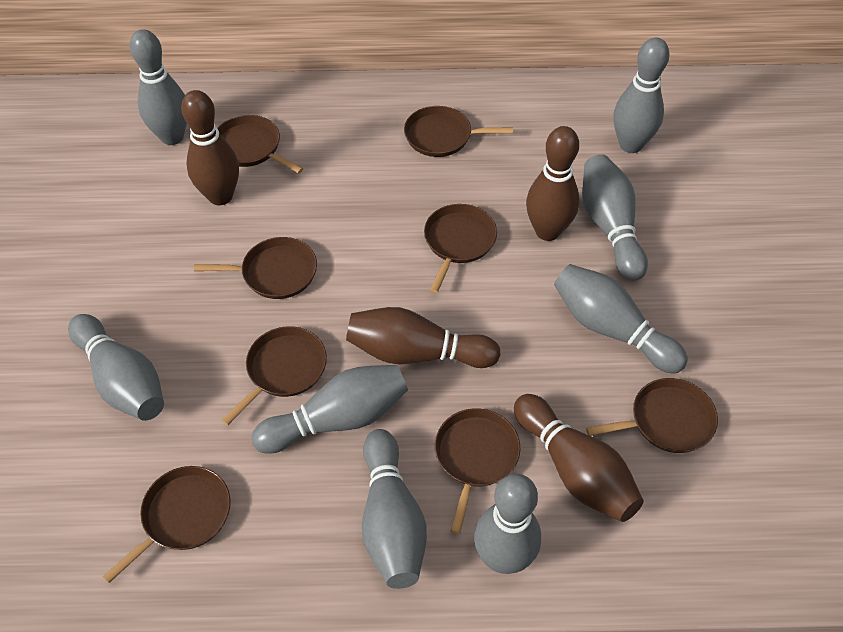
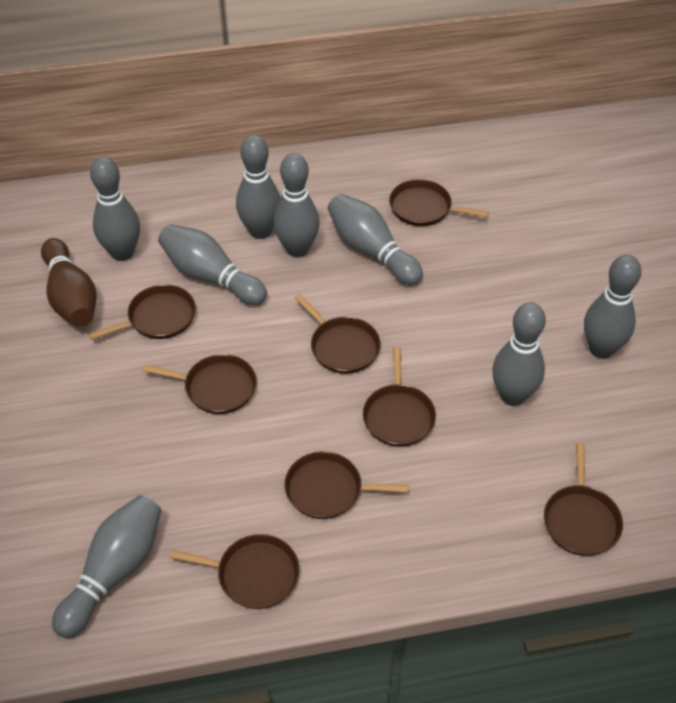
brown bowling pin: 4 -> 1

